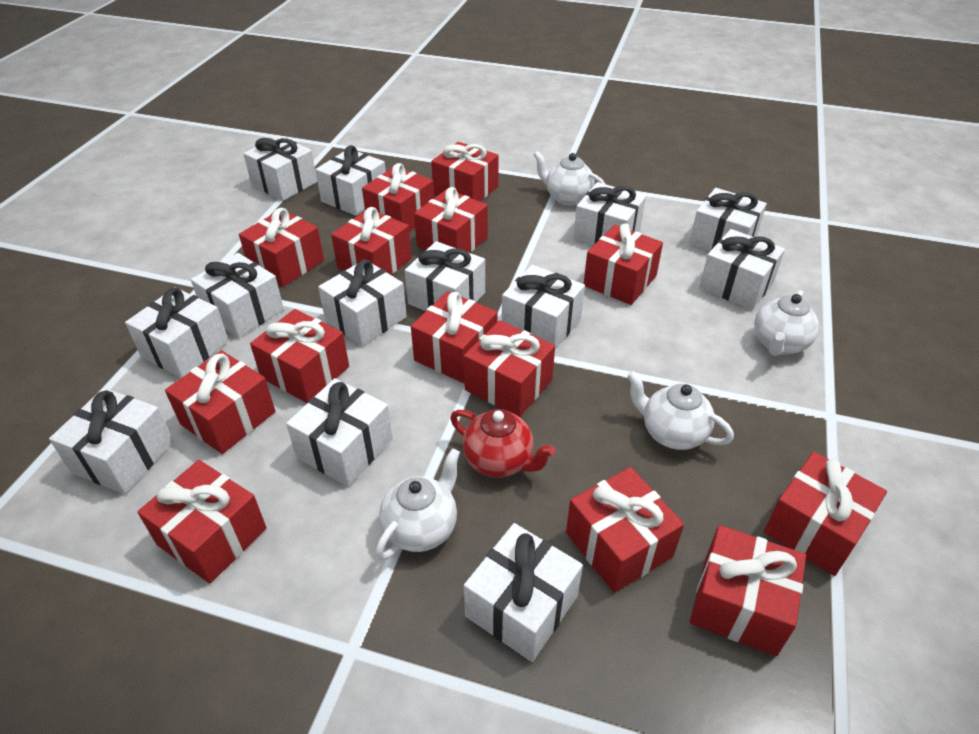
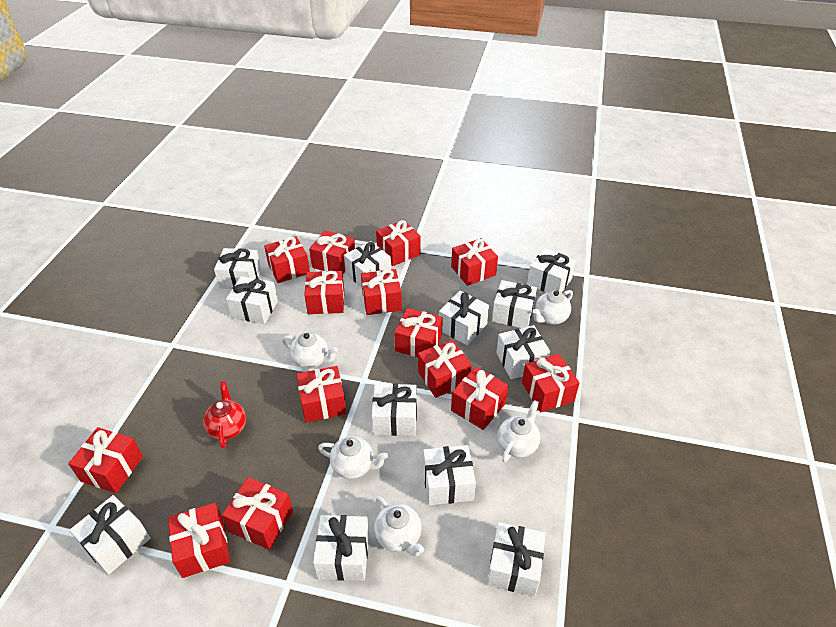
white gift: 13 -> 12
white teapot: 4 -> 5

